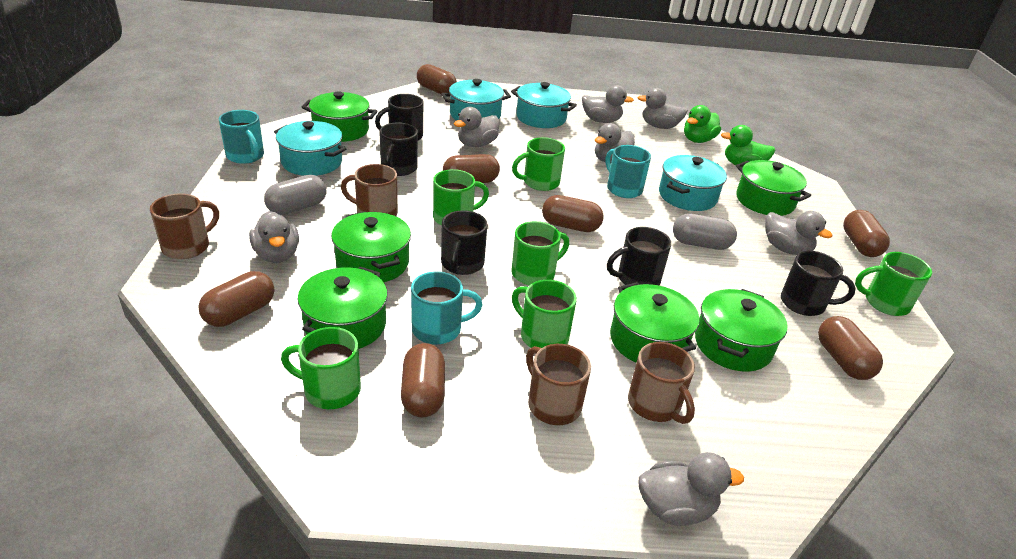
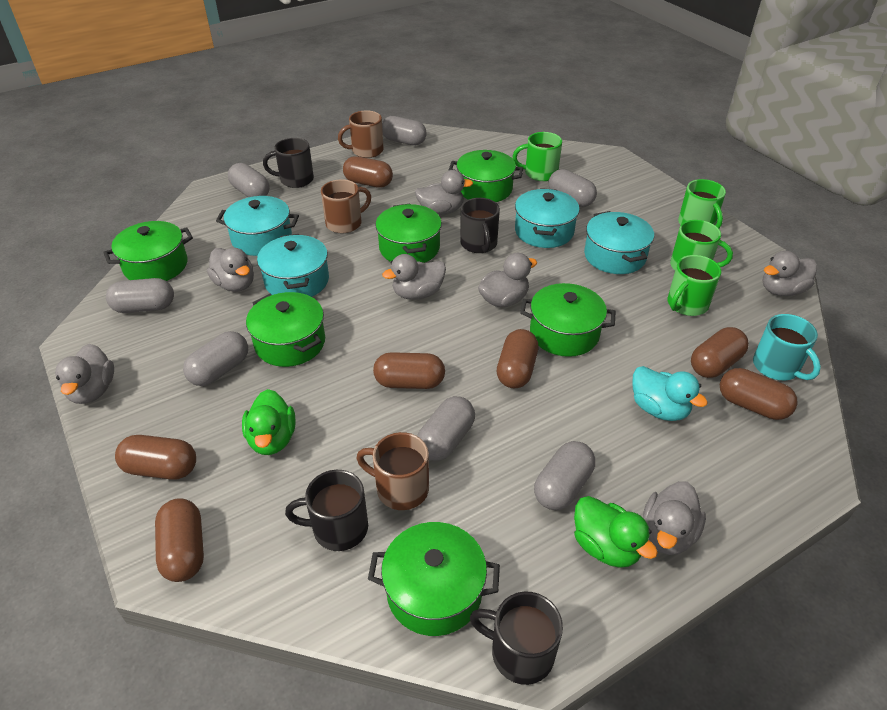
black mug: 5 -> 4
brown mug: 4 -> 3
green mug: 6 -> 4
grey capsule: 2 -> 7
turquoise duck: 0 -> 1
turquoise mug: 3 -> 1

